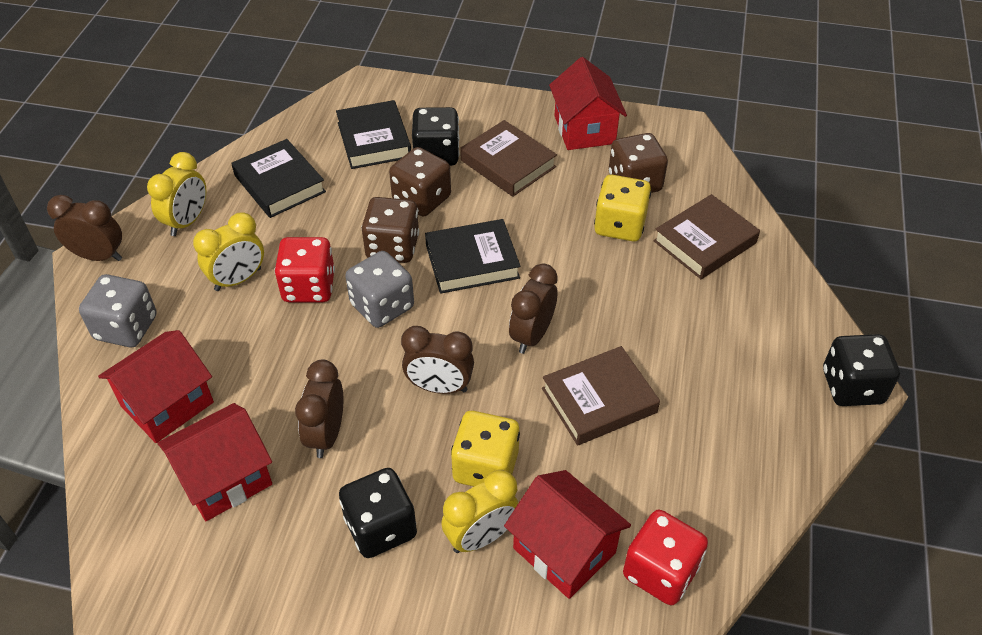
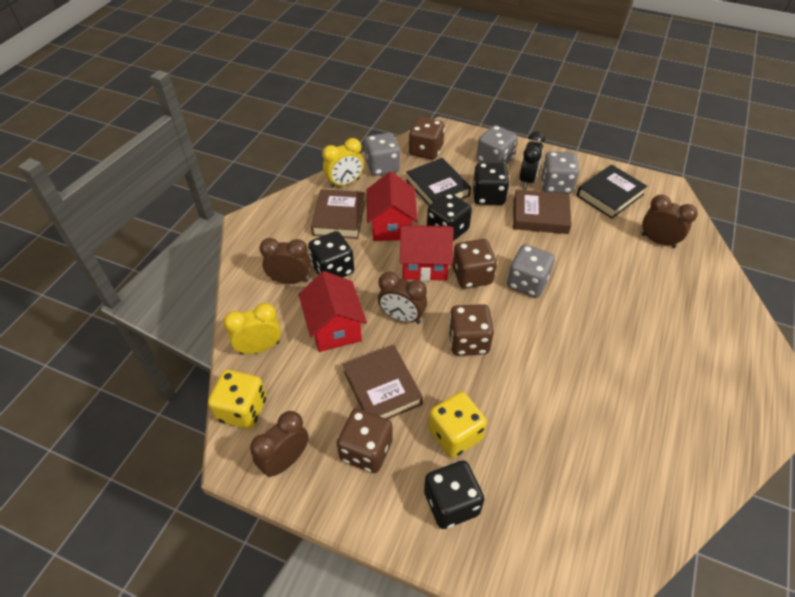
black book: 3 -> 2
black clock: 0 -> 1
black dice: 3 -> 4
brown dice: 3 -> 4
grey dice: 2 -> 4
red dice: 2 -> 0
red house: 4 -> 3
yellow clock: 3 -> 2

